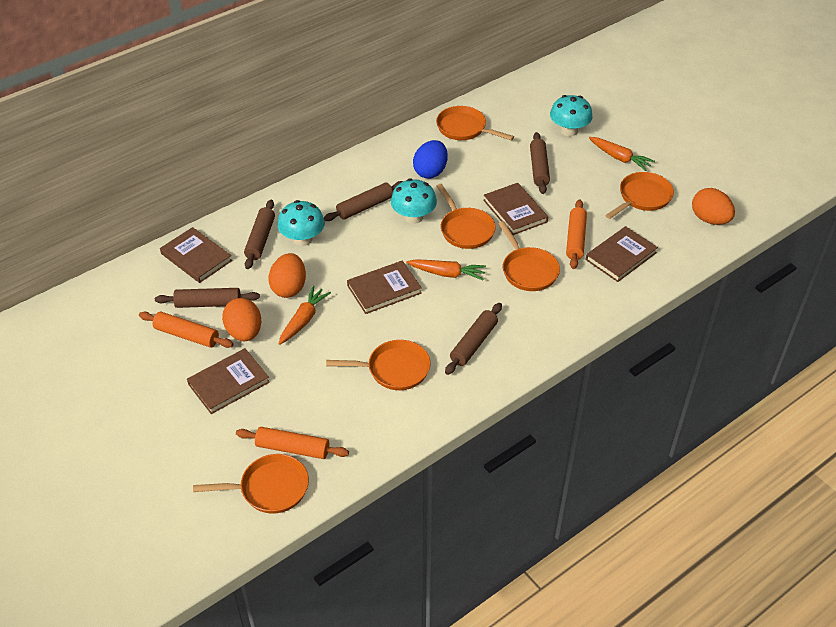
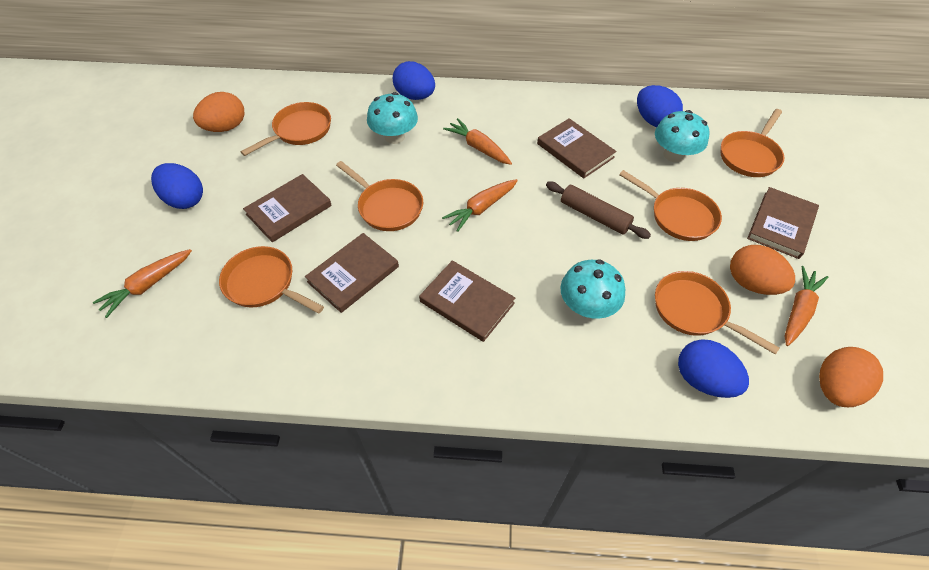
blue egg: 1 -> 4
brown rolling pin: 5 -> 1
orange carrot: 3 -> 4
orange rolling pin: 3 -> 0

